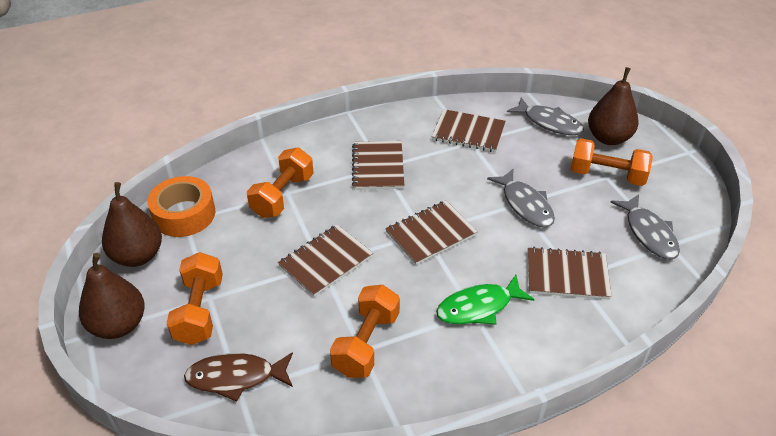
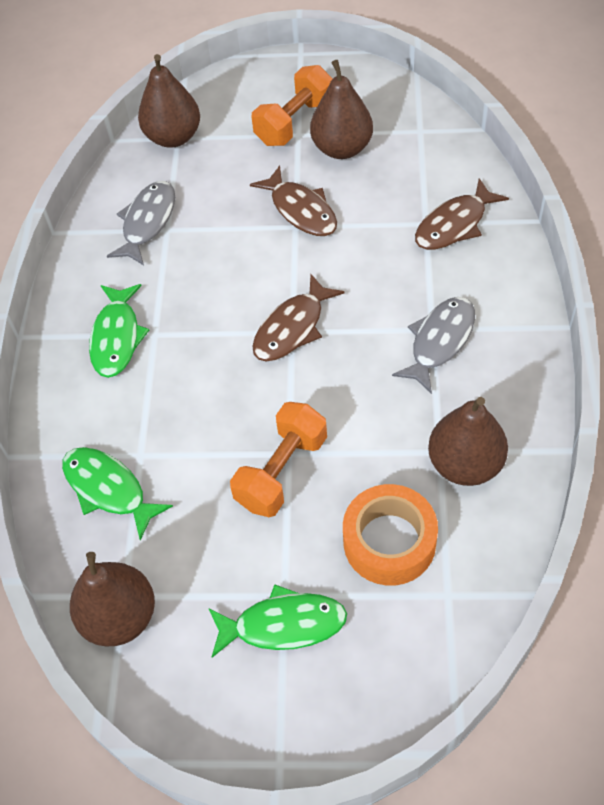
brown fish: 1 -> 3
brown notebook: 5 -> 0
brown pear: 3 -> 4
green fish: 1 -> 3
grey fish: 3 -> 2
orange dumbbell: 4 -> 2

